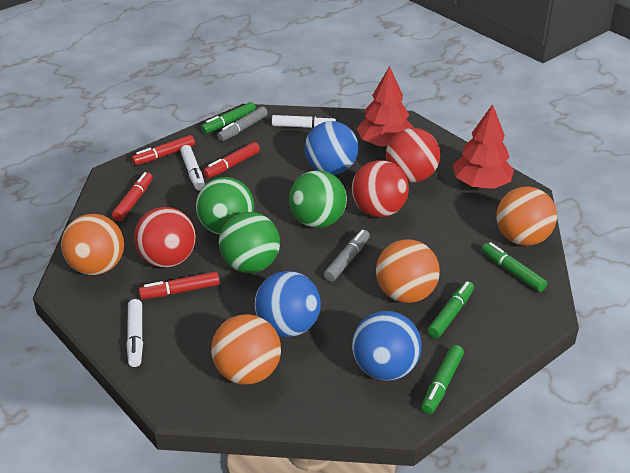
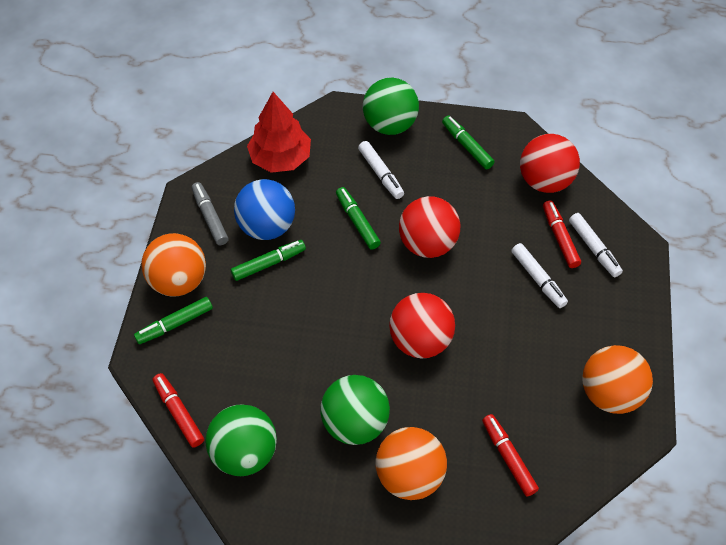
blue ball: 3 -> 1
grey marker: 2 -> 1
orange ball: 4 -> 3
red marker: 4 -> 3
red tree: 2 -> 1

